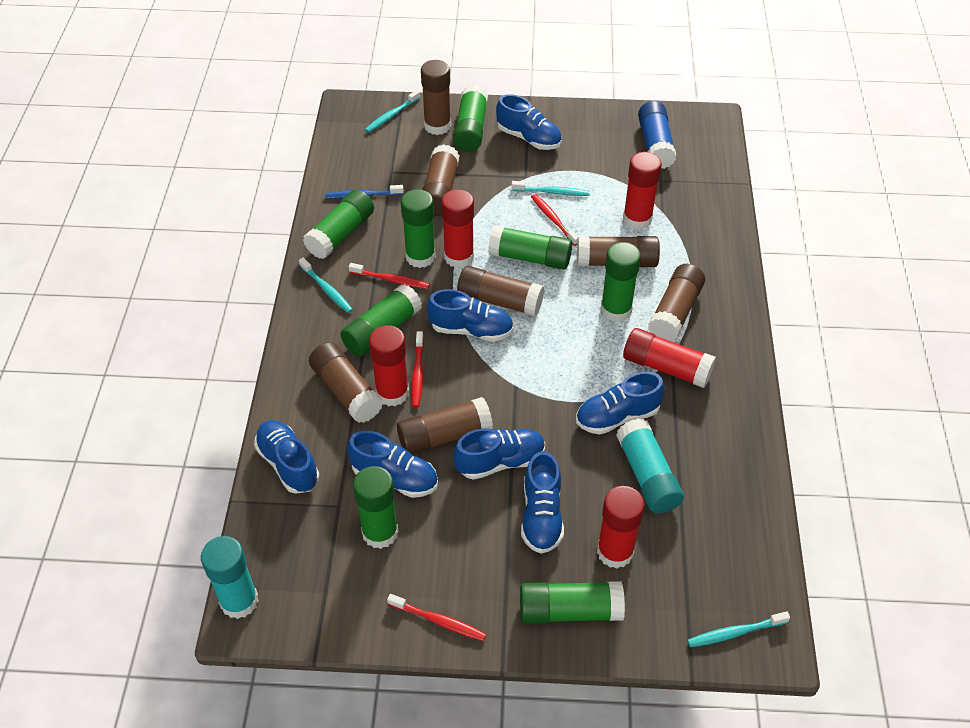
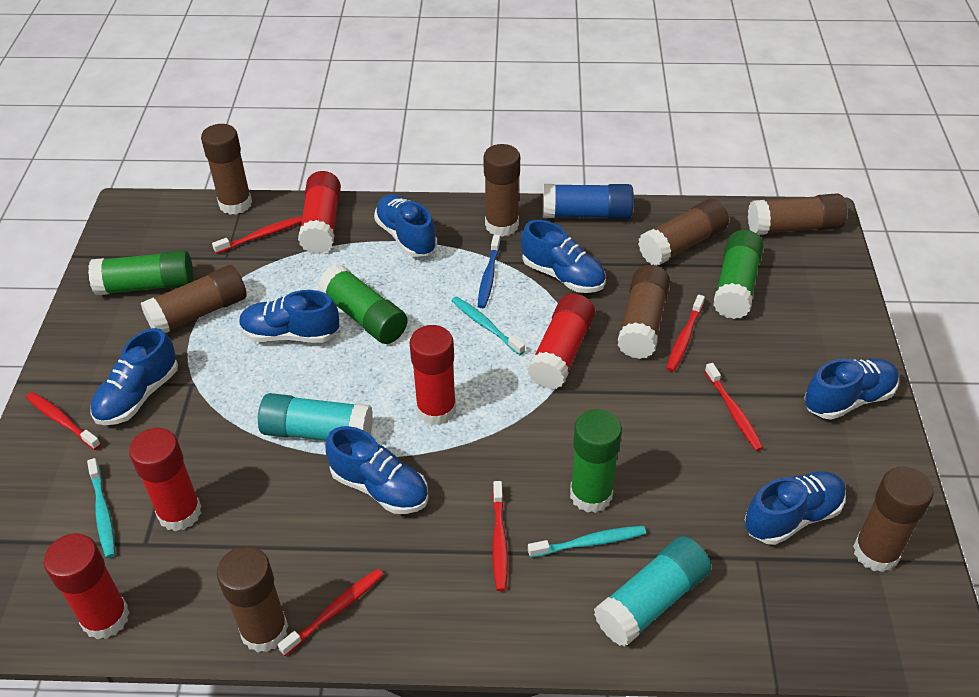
brown glue stick: 7 -> 8
green glue stick: 8 -> 4
red toothbrush: 4 -> 6
turquoise toothbrush: 4 -> 3

